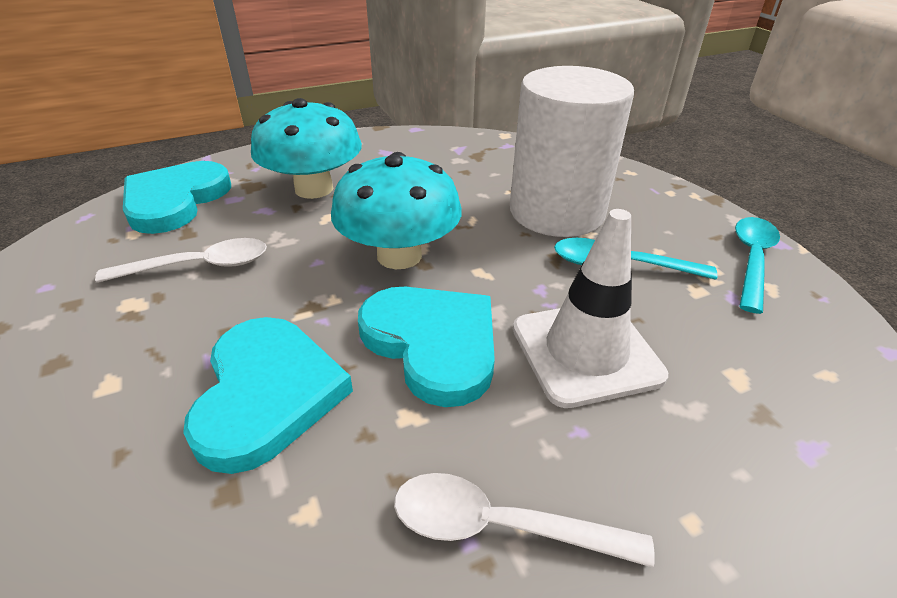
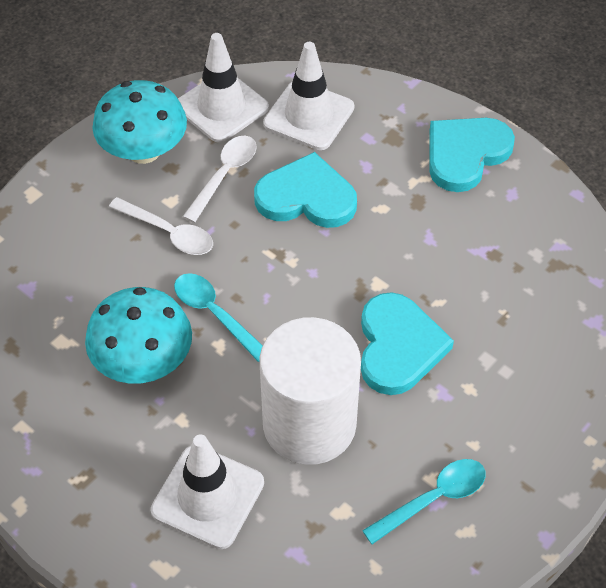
white traffic cone: 1 -> 3

